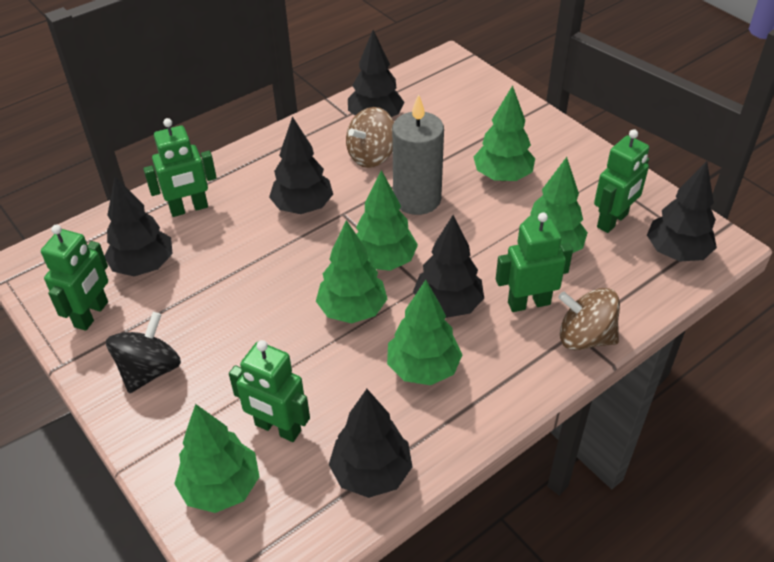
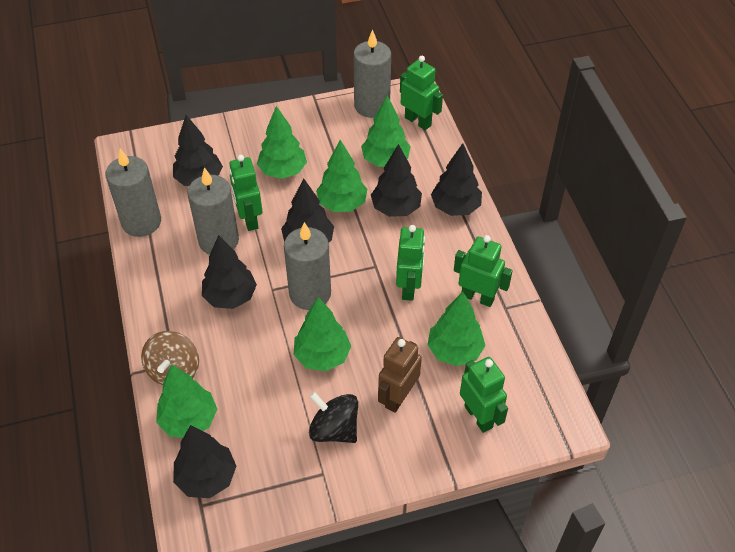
brown robot: 0 -> 1
brown spinning top: 2 -> 1
grey candle: 1 -> 4

